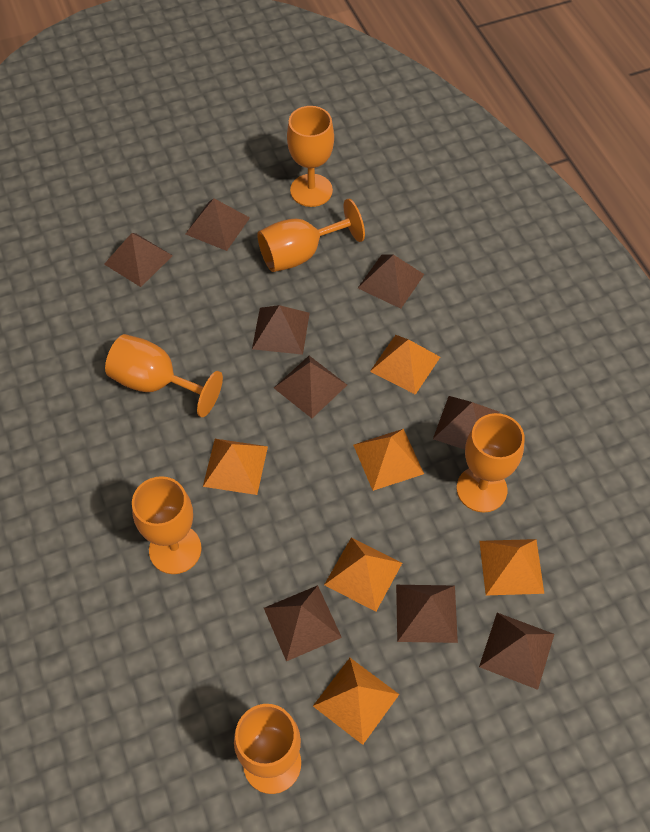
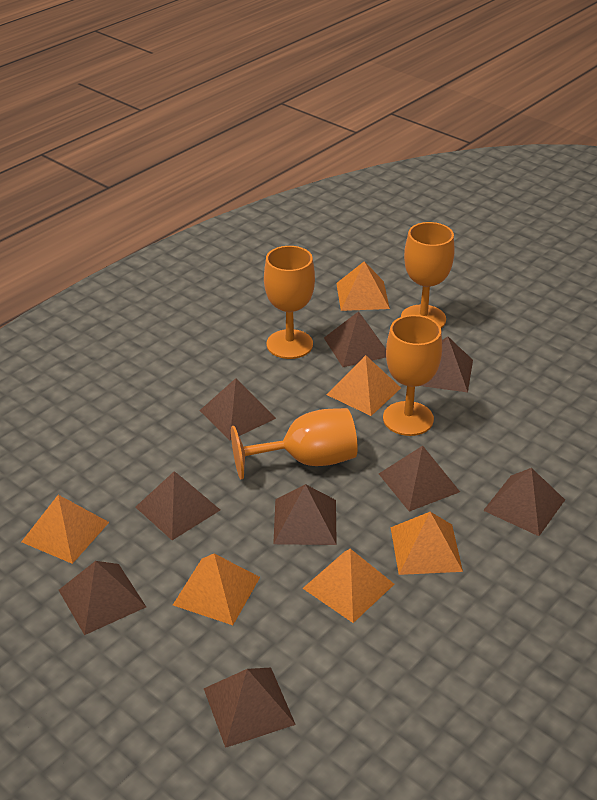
orange goblet: 6 -> 4

